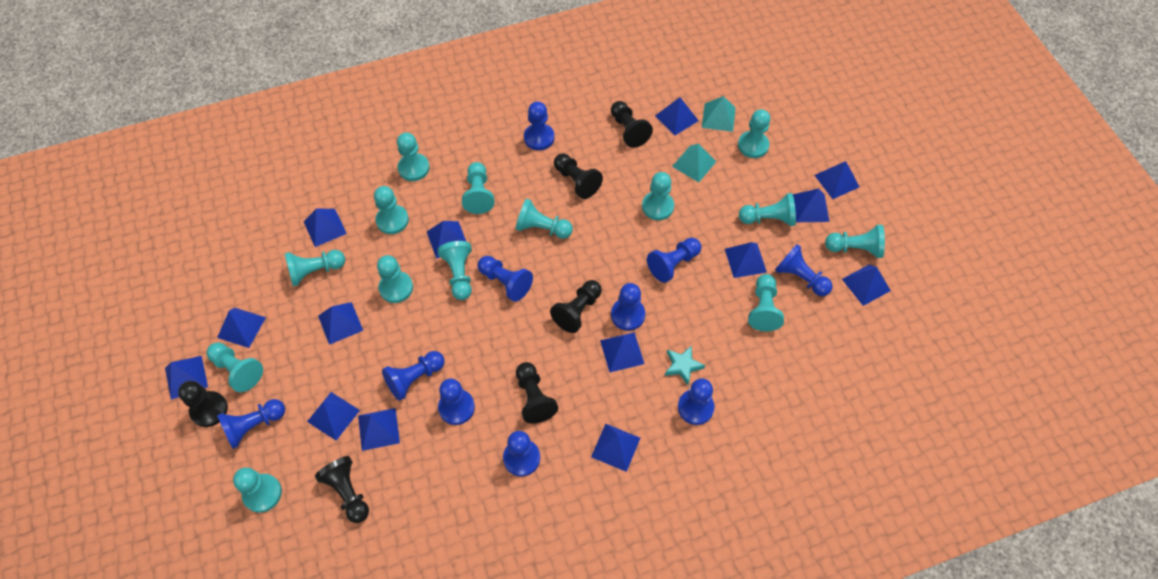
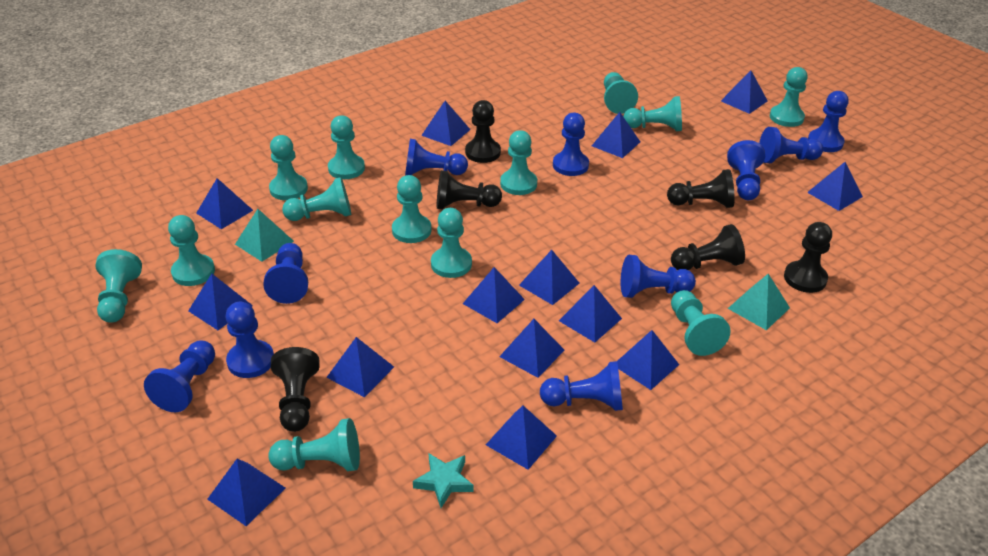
turquoise pawn: 14 -> 13

